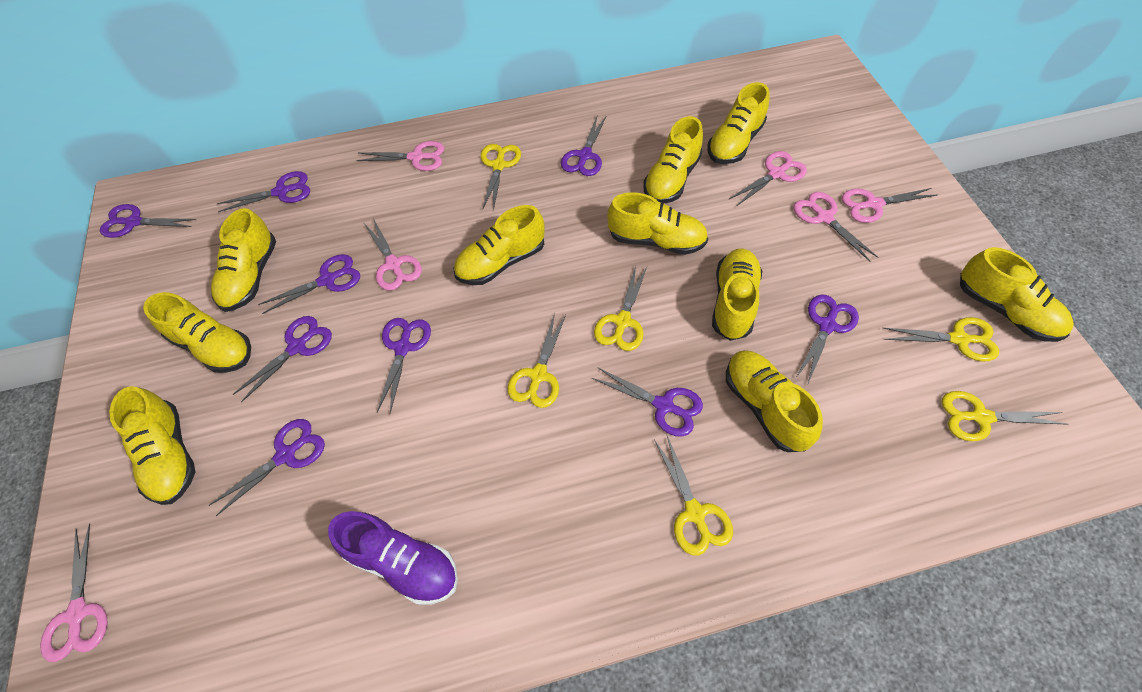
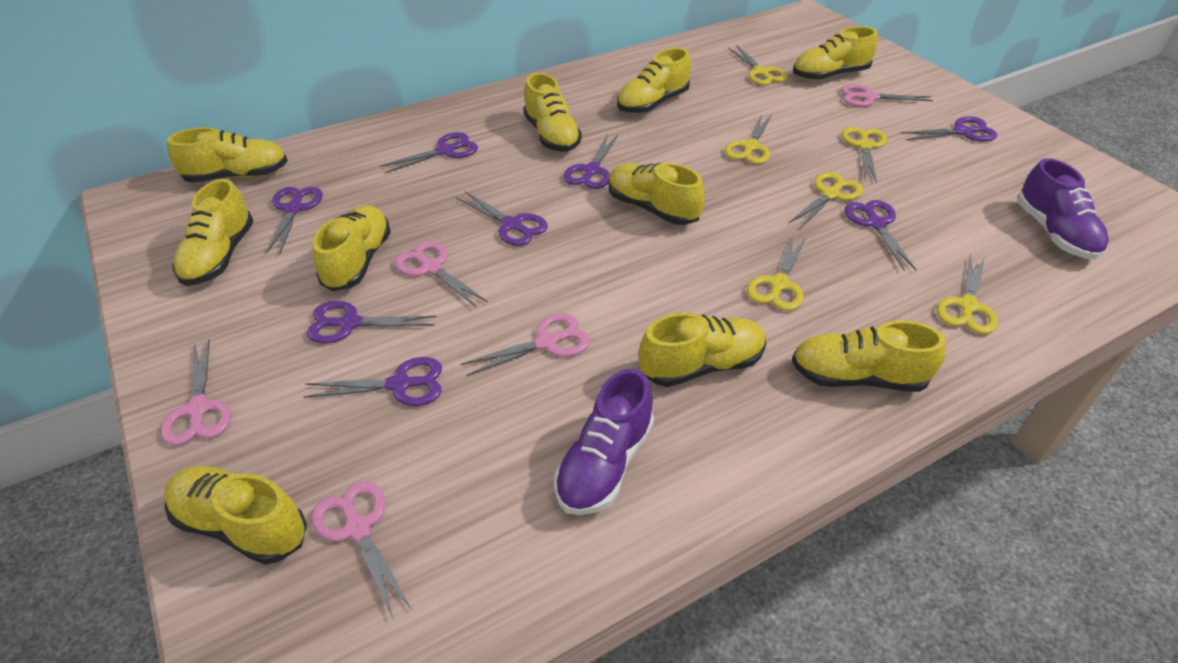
pink scissors: 6 -> 5
purple scissors: 9 -> 8
purple shoe: 1 -> 2

